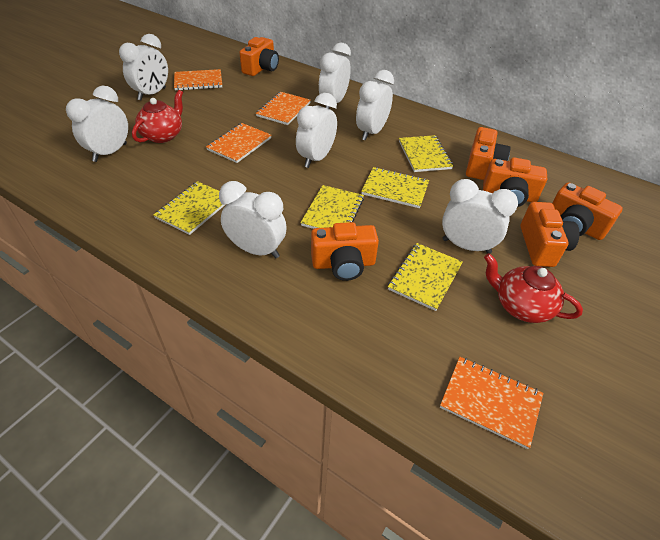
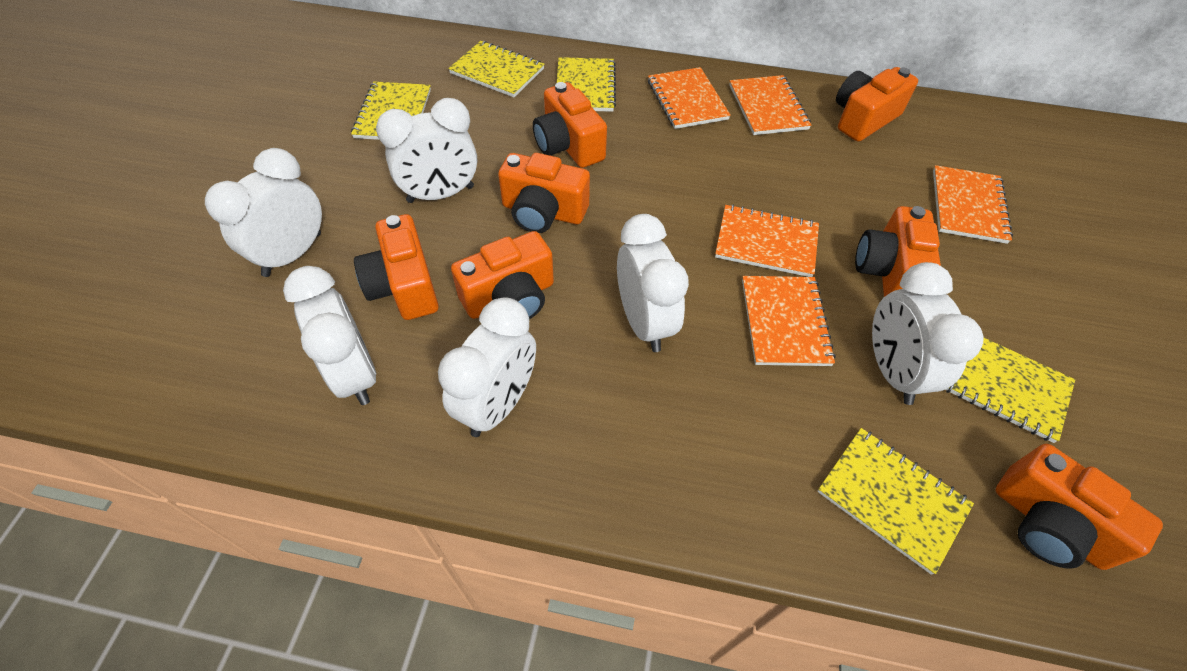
orange camera: 6 -> 7
orange notebook: 4 -> 5
red teapot: 2 -> 0
white clock: 7 -> 6

